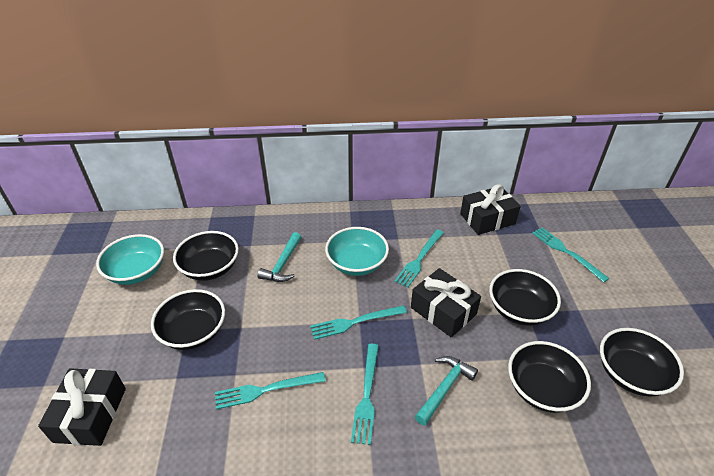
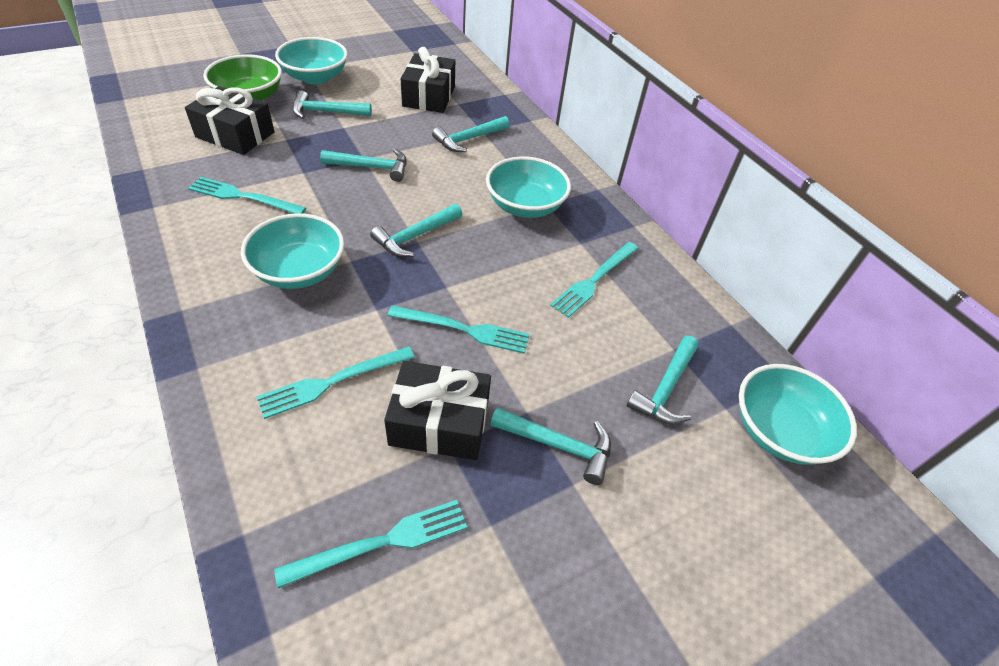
black bowl: 5 -> 0
green bowl: 0 -> 1
turquoise bowl: 2 -> 4
turquoise hammer: 2 -> 6

